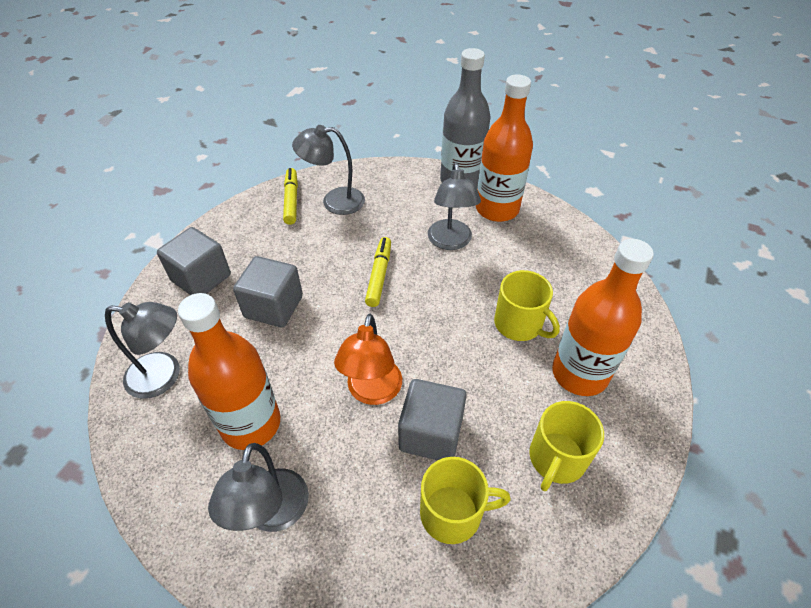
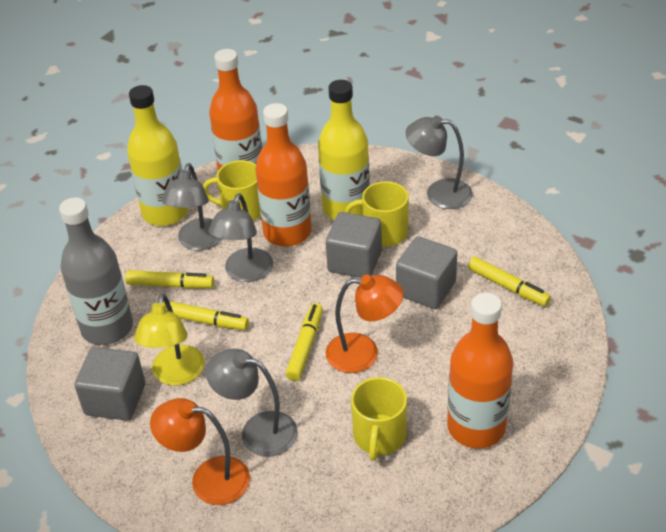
orange lamp: 1 -> 2
yellow bottle: 0 -> 2
yellow lamp: 0 -> 1
yellow marker: 2 -> 4

